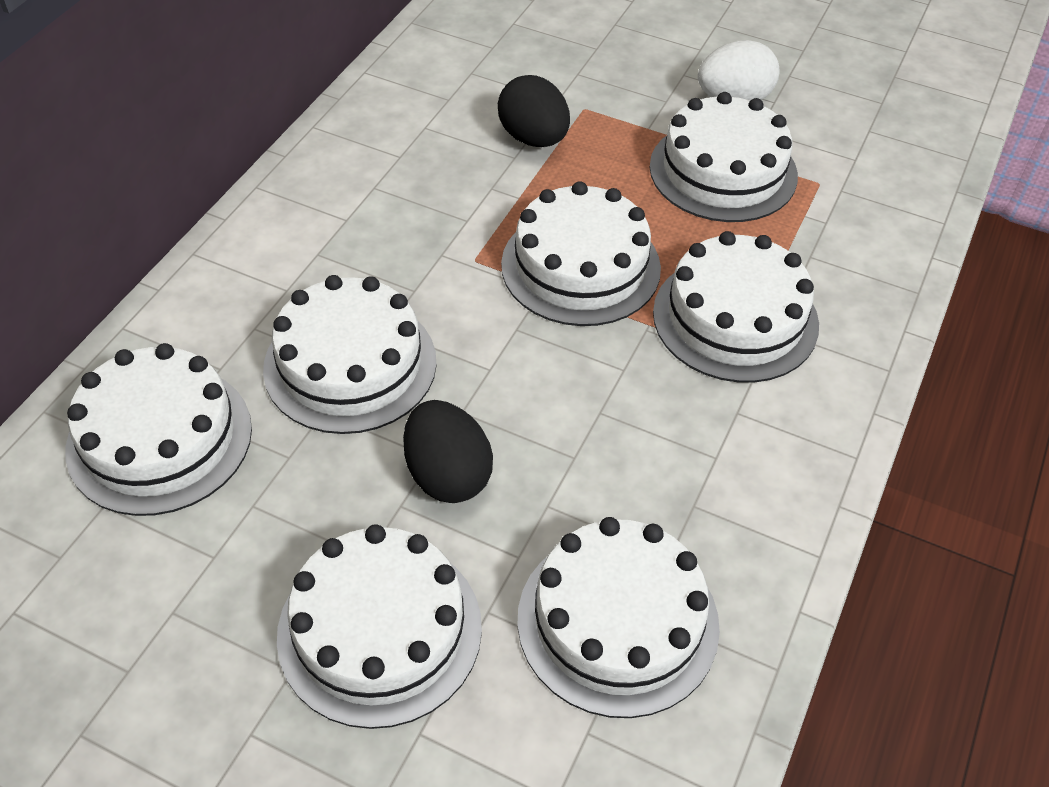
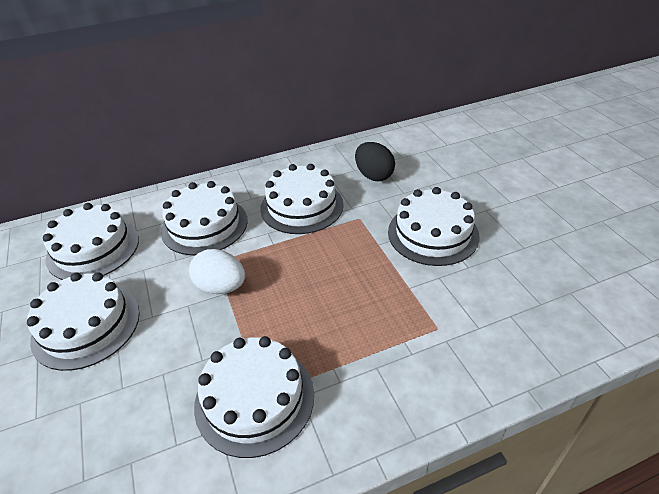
black egg: 2 -> 1
white cake: 7 -> 6

